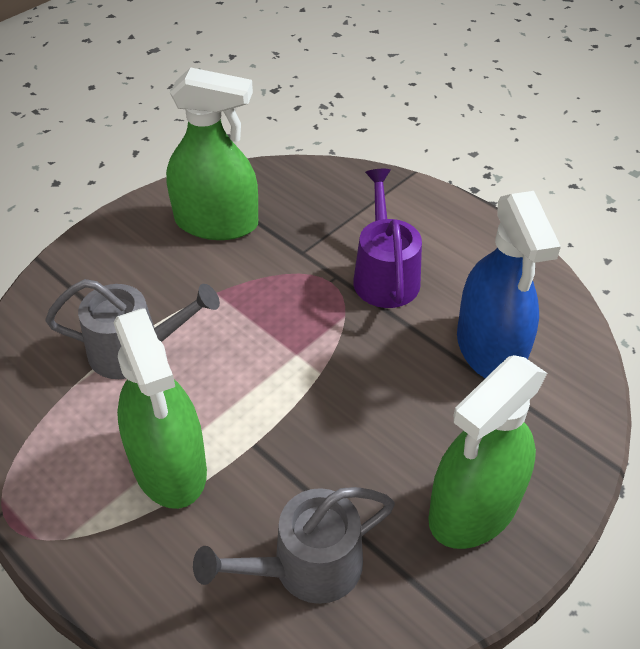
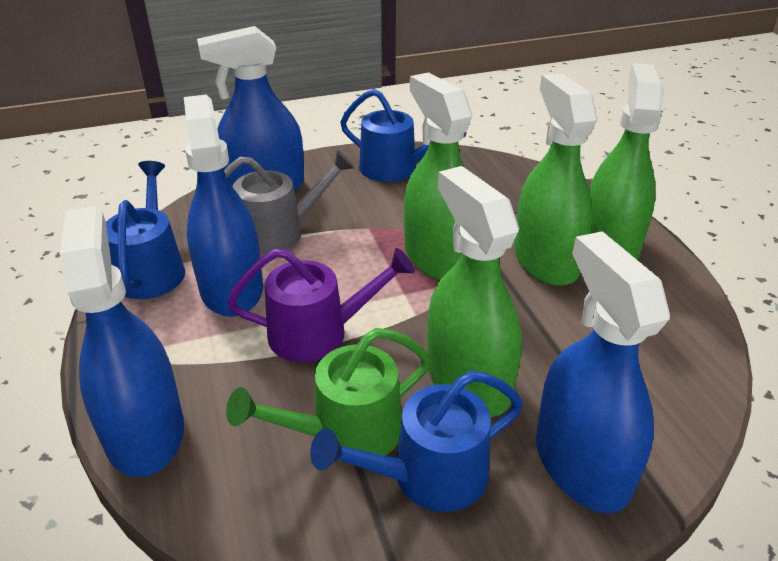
blue spray bottle: 1 -> 4
blue watering can: 0 -> 3
green spray bottle: 3 -> 4
green watering can: 0 -> 1
grey watering can: 2 -> 1

